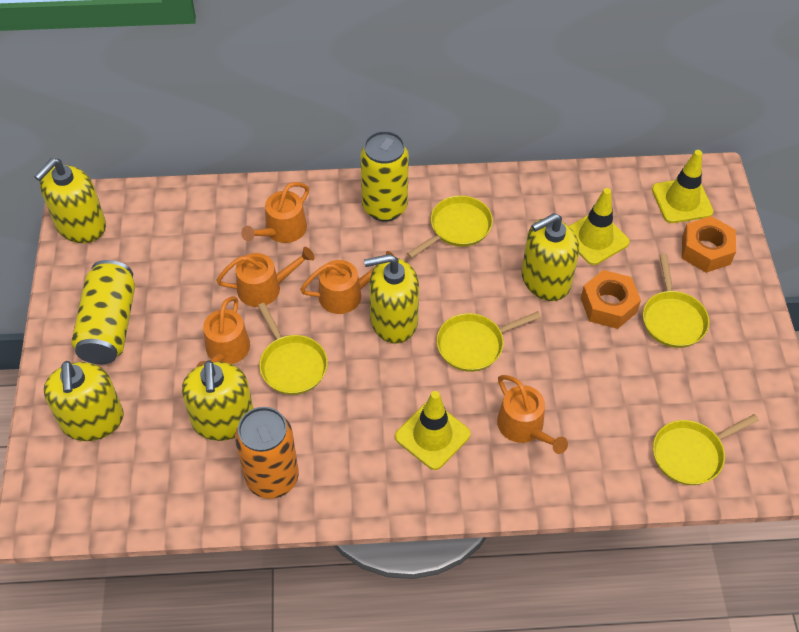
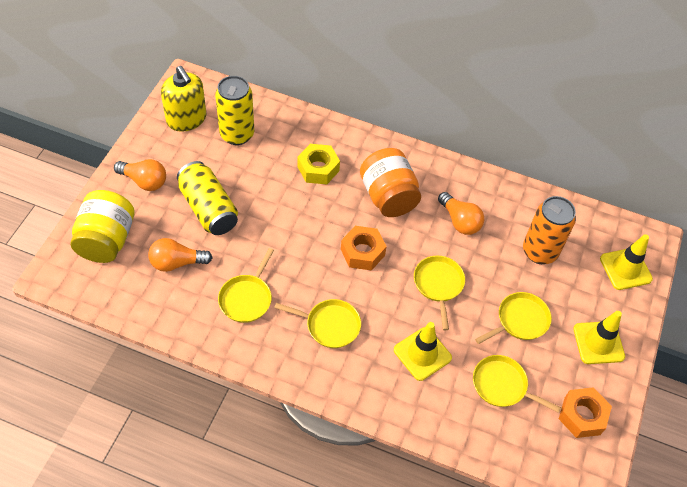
orange jar: 0 -> 1
orange light bulb: 0 -> 3
orange watering can: 5 -> 0
yellow jar: 0 -> 1
yellow nut: 0 -> 1
yellow soap dispenser: 5 -> 1

